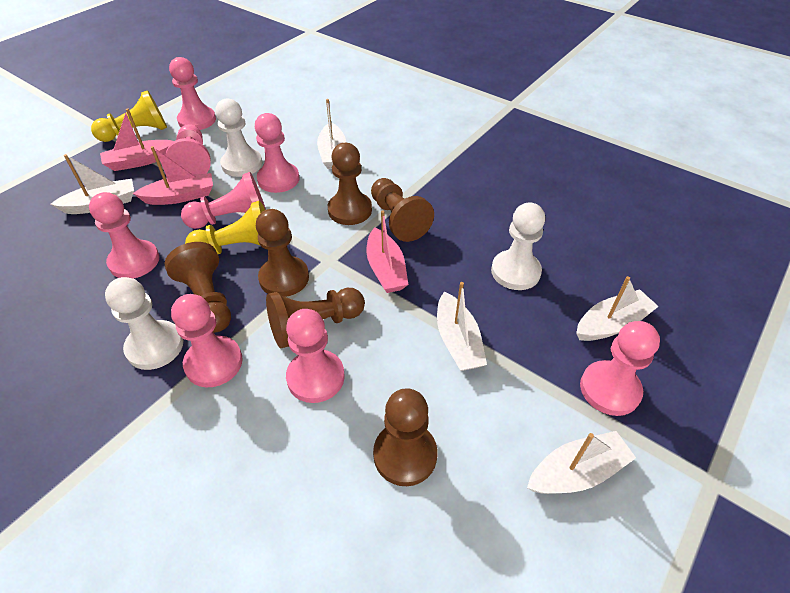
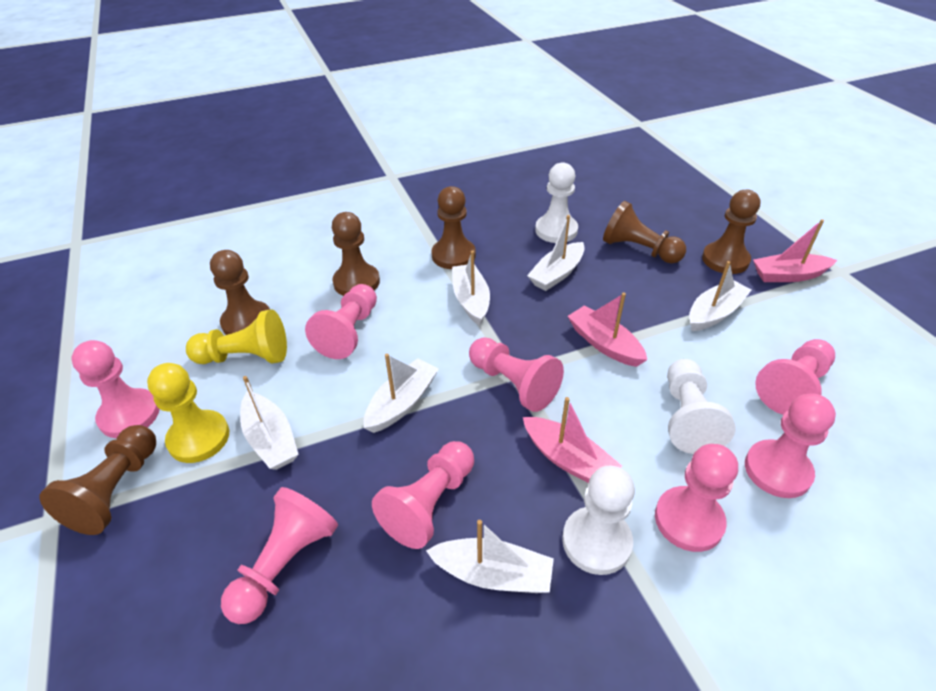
white boat: 5 -> 6

